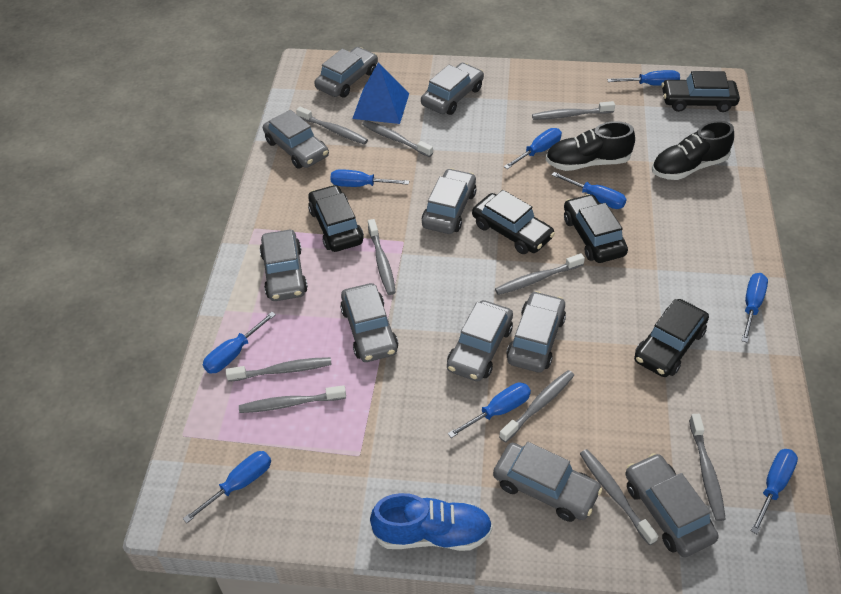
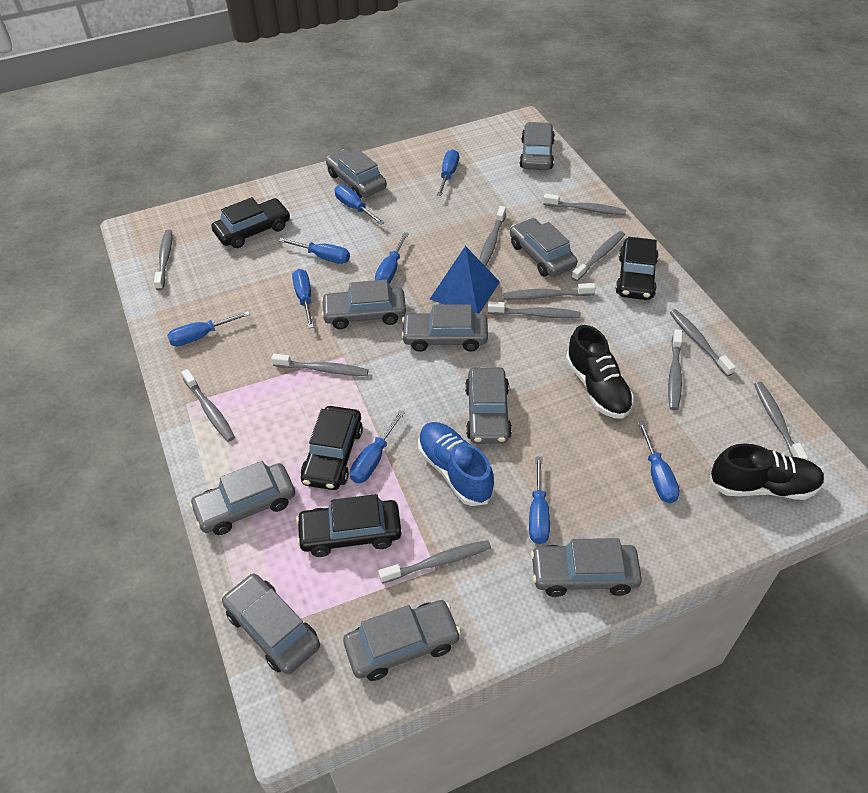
black car: 5 -> 4
grey toothbrush: 10 -> 12

